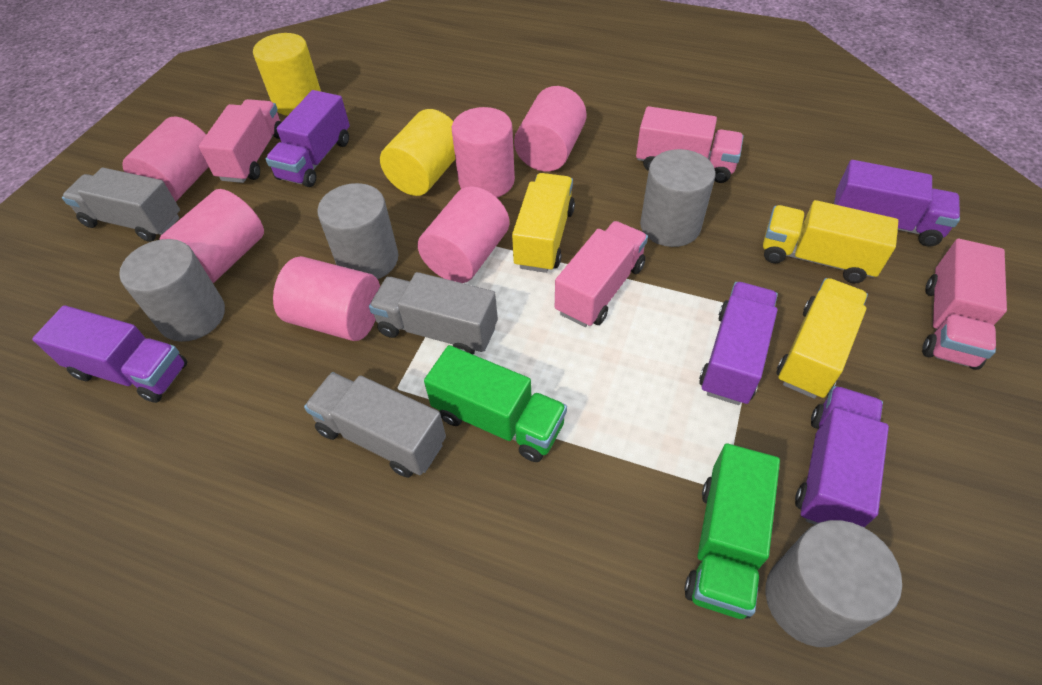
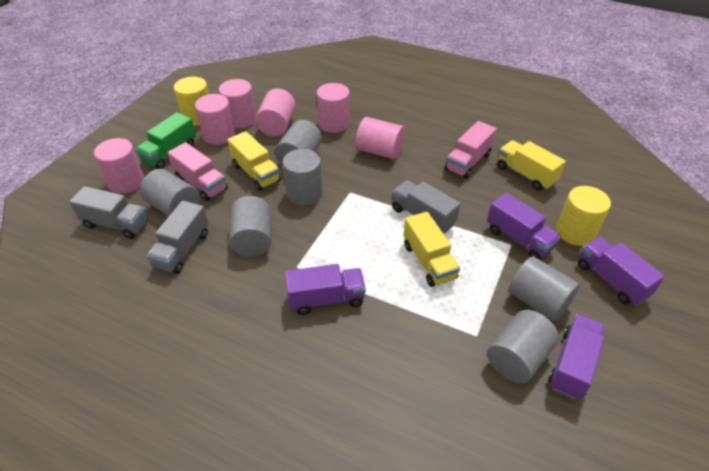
green truck: 2 -> 1
grey cylinder: 4 -> 6
pink truck: 4 -> 2
purple truck: 5 -> 4

